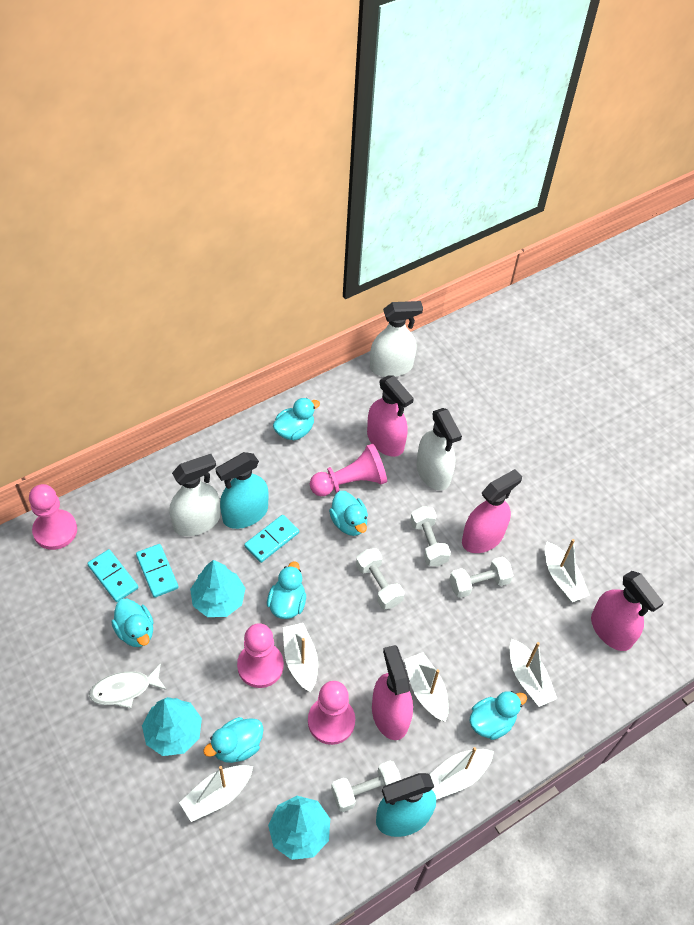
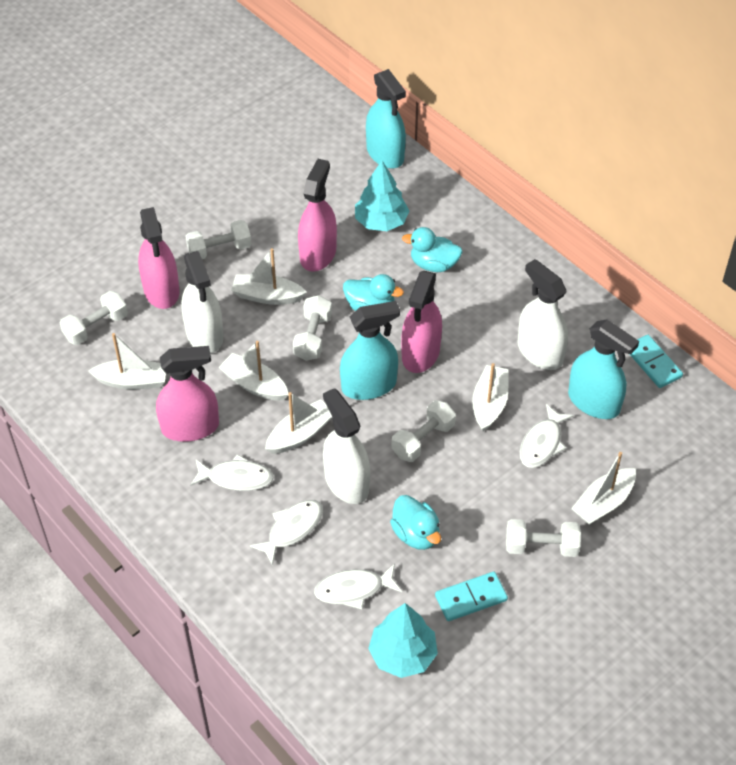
pink pawn: 4 -> 0
turquoise domino: 3 -> 2
turquoise duck: 6 -> 3
turquoise spray bottle: 2 -> 3
turquoise tree: 3 -> 2
white dumbbell: 4 -> 5
white fish: 1 -> 4

